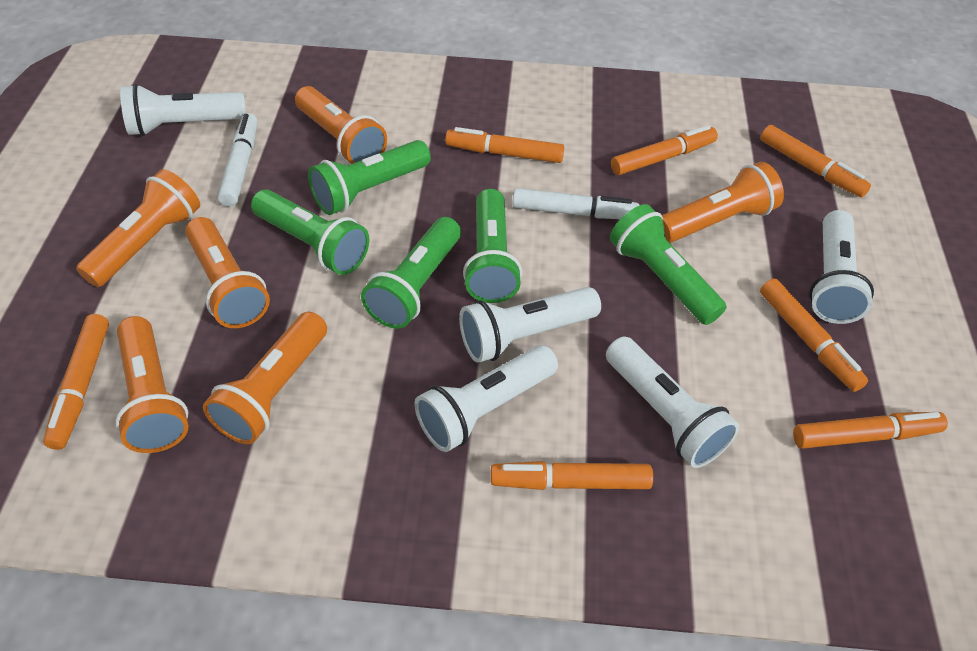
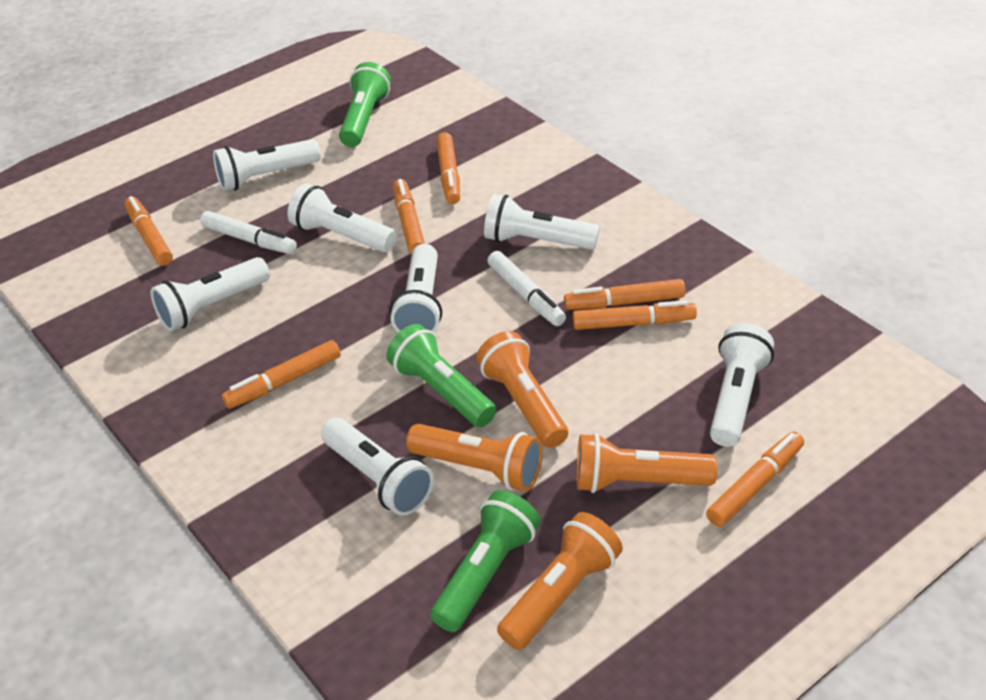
green flashlight: 5 -> 3
orange flashlight: 6 -> 4
white flashlight: 5 -> 7

